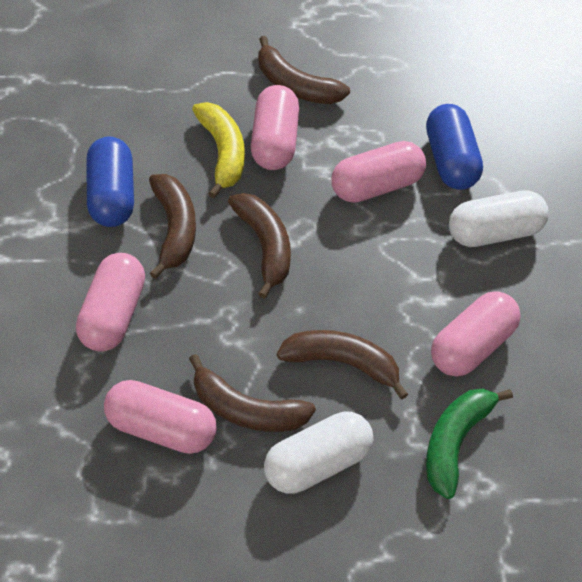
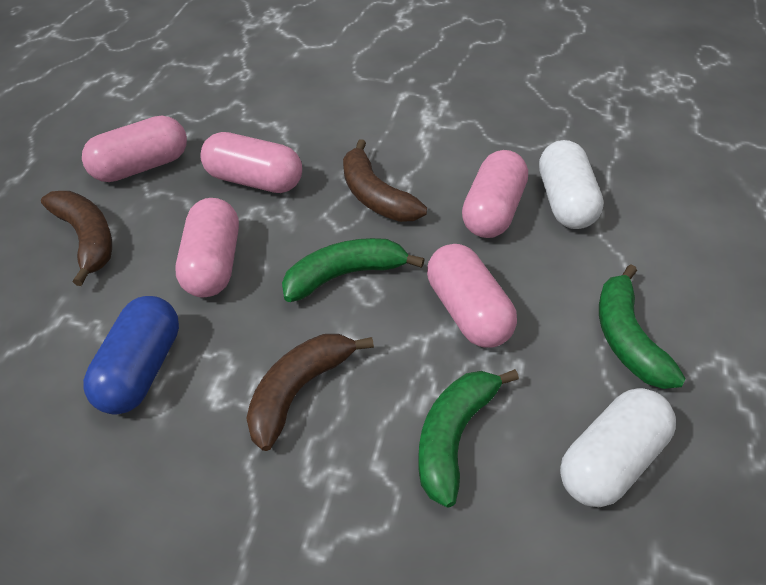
blue capsule: 2 -> 1
brown banana: 5 -> 3
green banana: 1 -> 3
yellow banana: 1 -> 0

